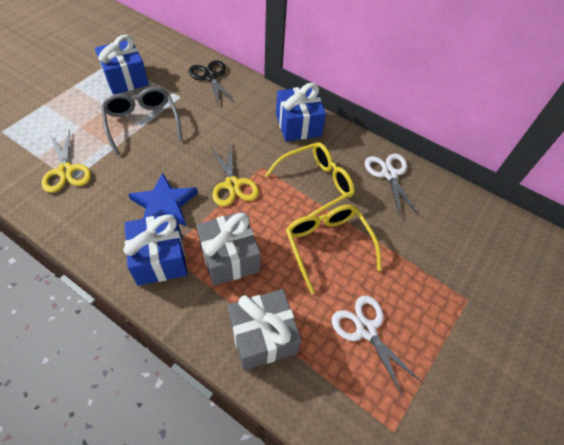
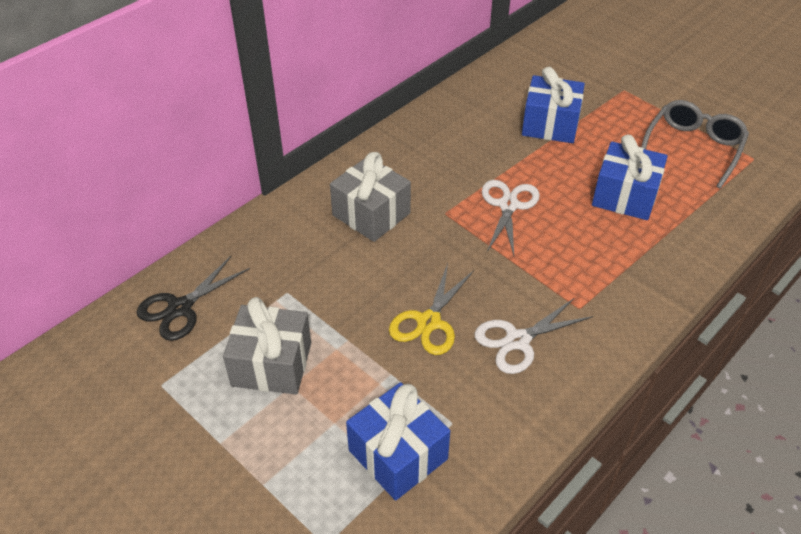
blue star: 1 -> 0
yellow glasses: 2 -> 0
yellow scissors: 2 -> 1

